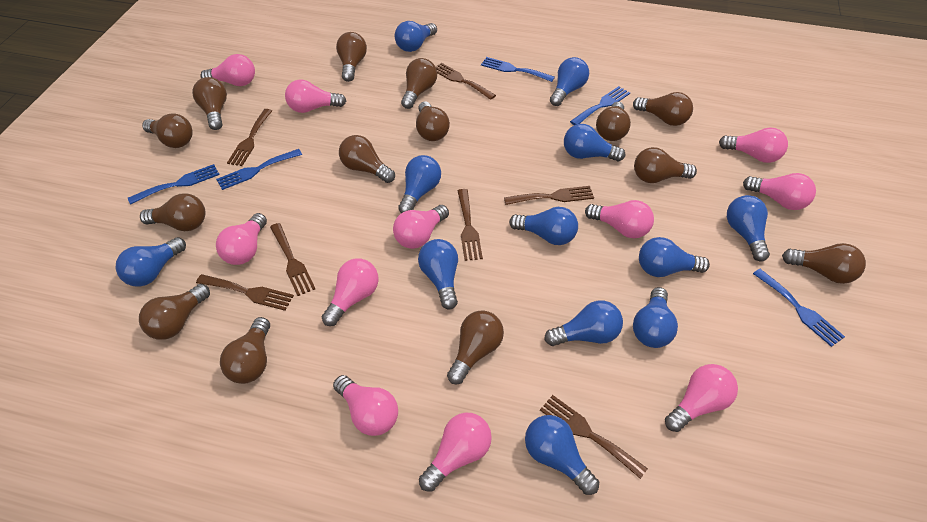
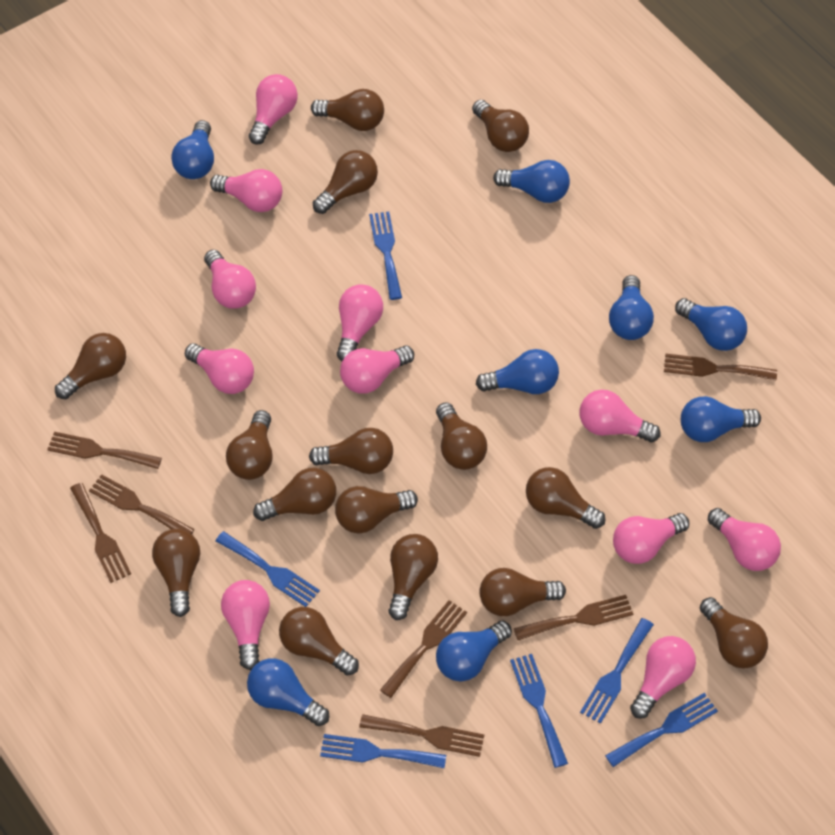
blue fork: 5 -> 6
blue light bulb: 12 -> 8
brown light bulb: 14 -> 15

